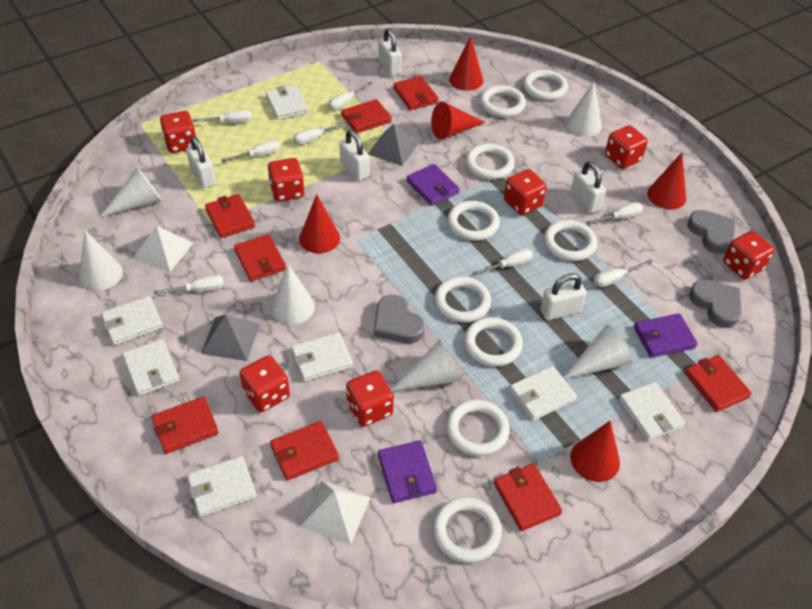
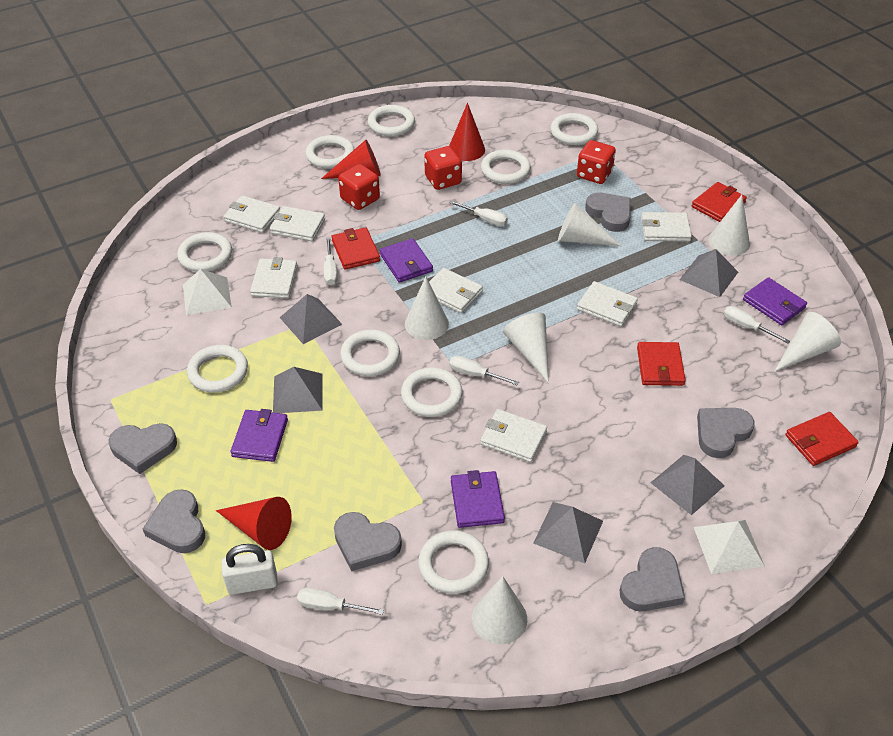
grey heart: 3 -> 6
grey pyramid: 2 -> 5
purple wallet: 3 -> 4
red cone: 5 -> 3
red dice: 7 -> 3
red wallet: 8 -> 4
white padlock: 5 -> 1
white screwdriver: 8 -> 5

